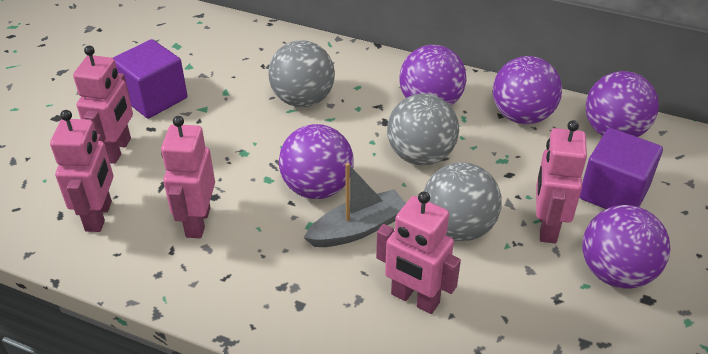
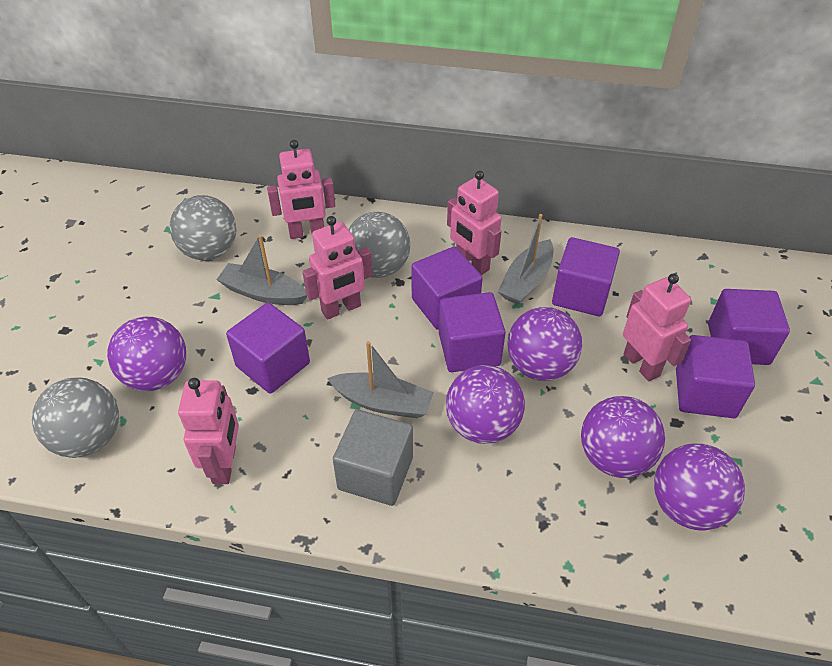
grey boat: 1 -> 3
grey cube: 0 -> 1
purple cube: 2 -> 6

